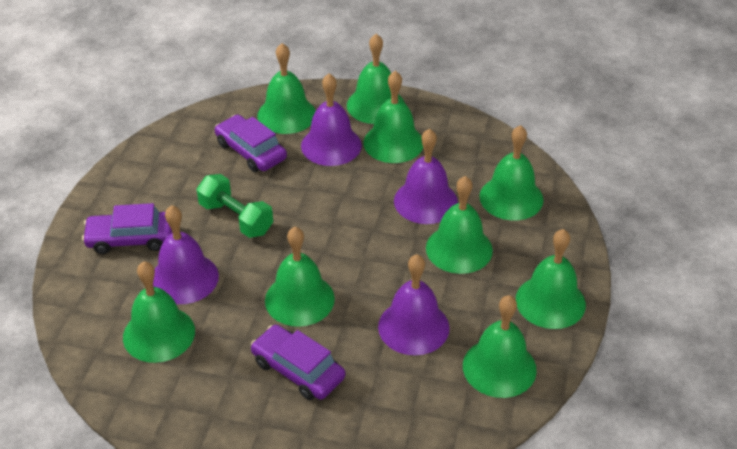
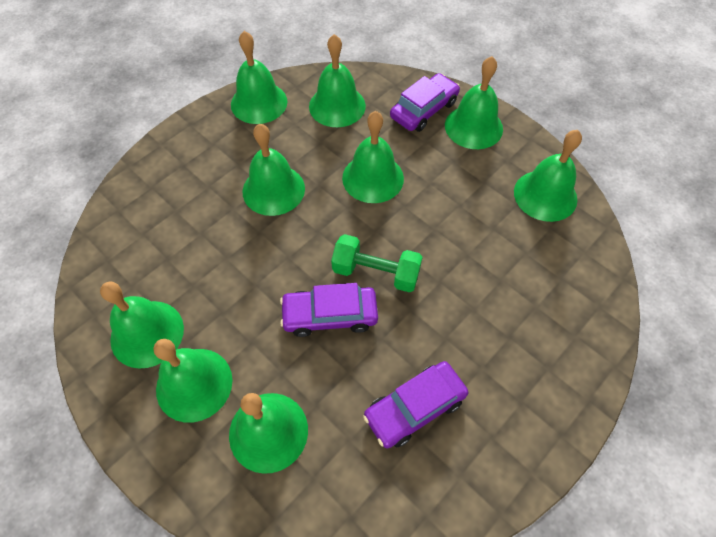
purple bell: 4 -> 0

